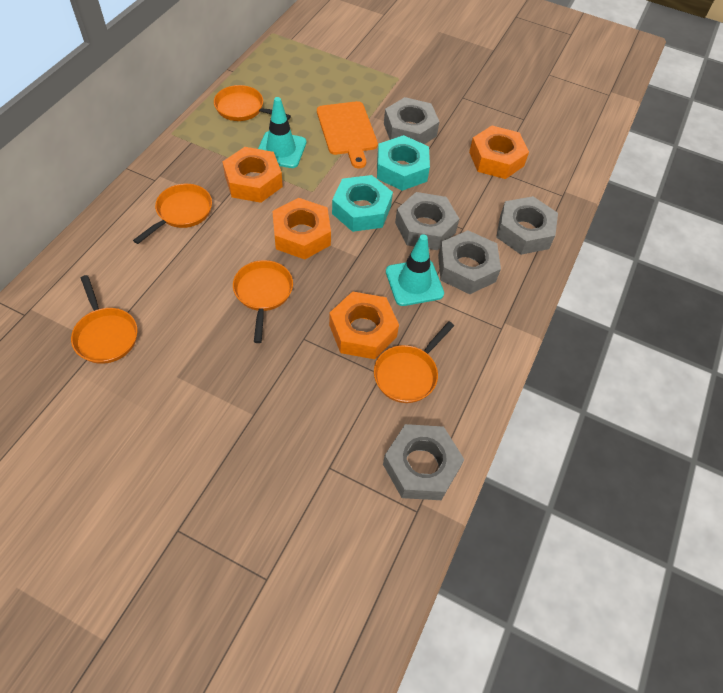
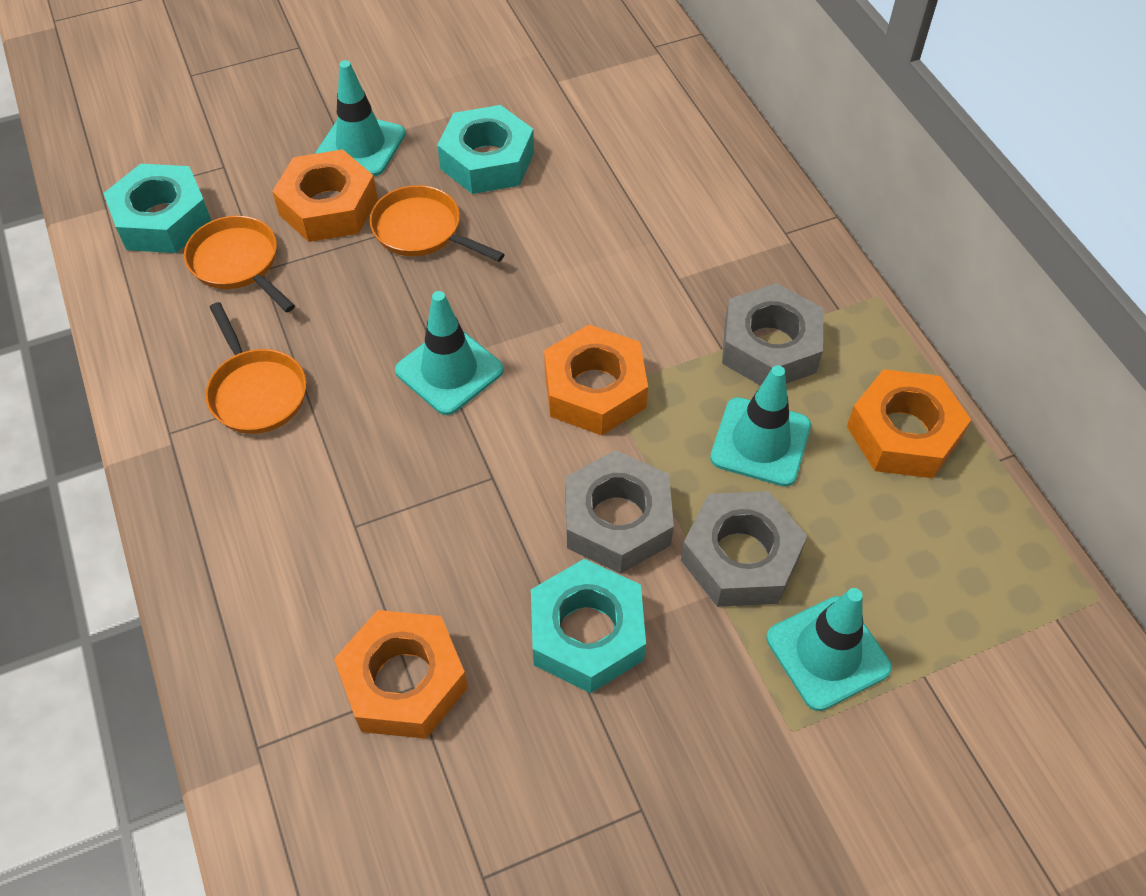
grey nut: 5 -> 3
orange cutting board: 1 -> 0
orange pan: 5 -> 3
turquoise nut: 2 -> 3
turquoise traffic cone: 2 -> 4

